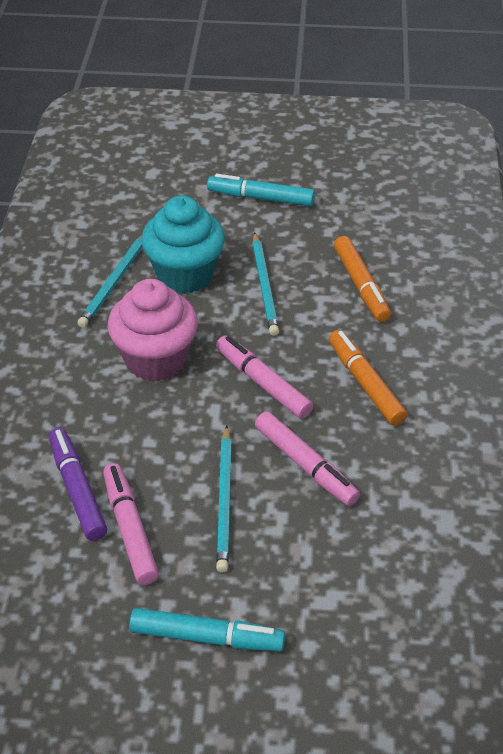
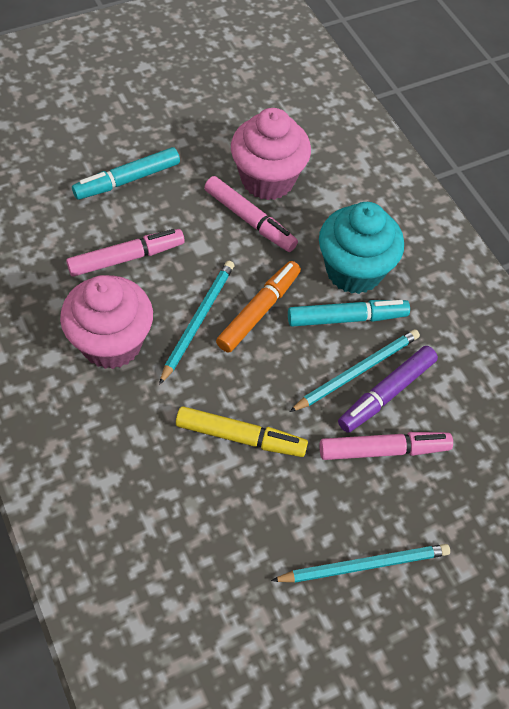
orange marker: 2 -> 1
pink cupcake: 1 -> 2
yellow marker: 0 -> 1

